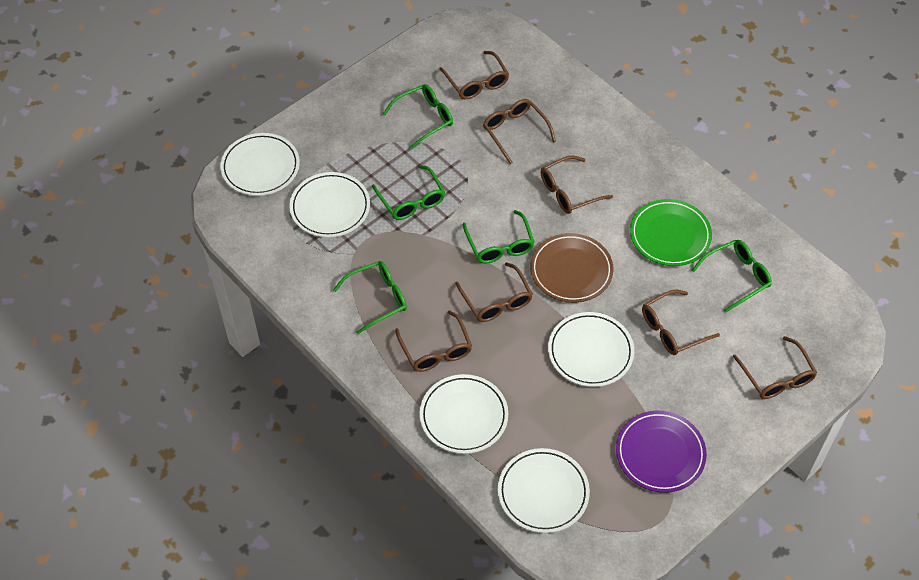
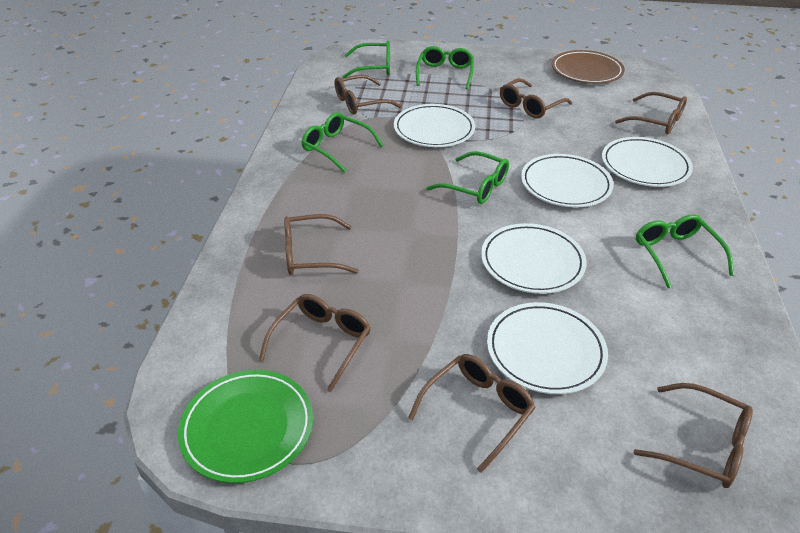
purple plate: 1 -> 0

